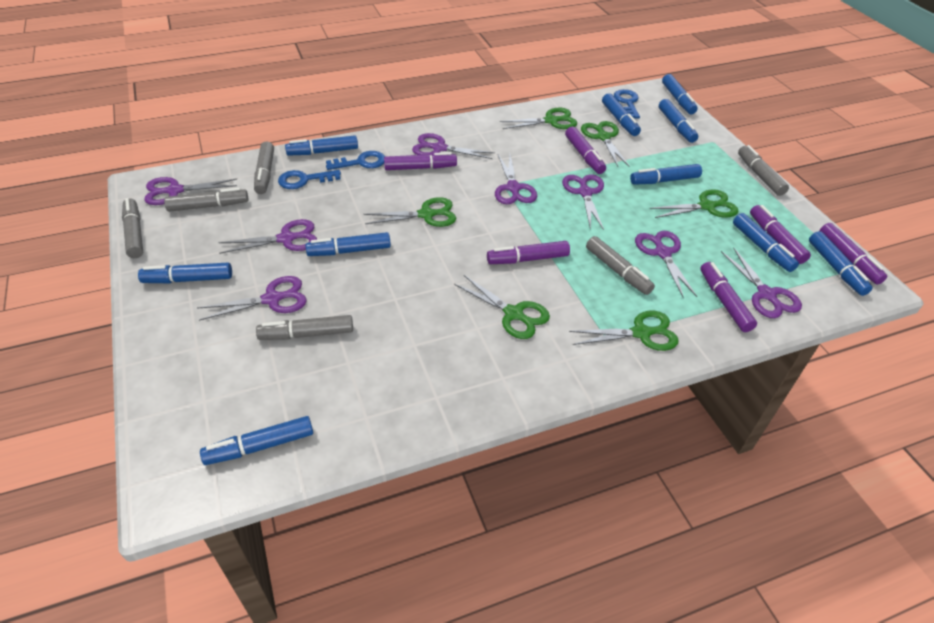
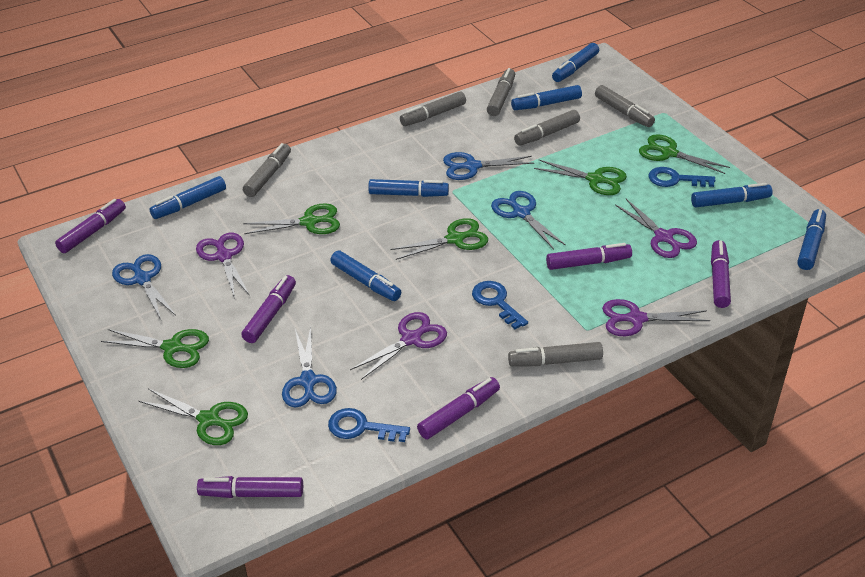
blue marker: 10 -> 7
blue scissors: 0 -> 4
purple scissors: 8 -> 4

